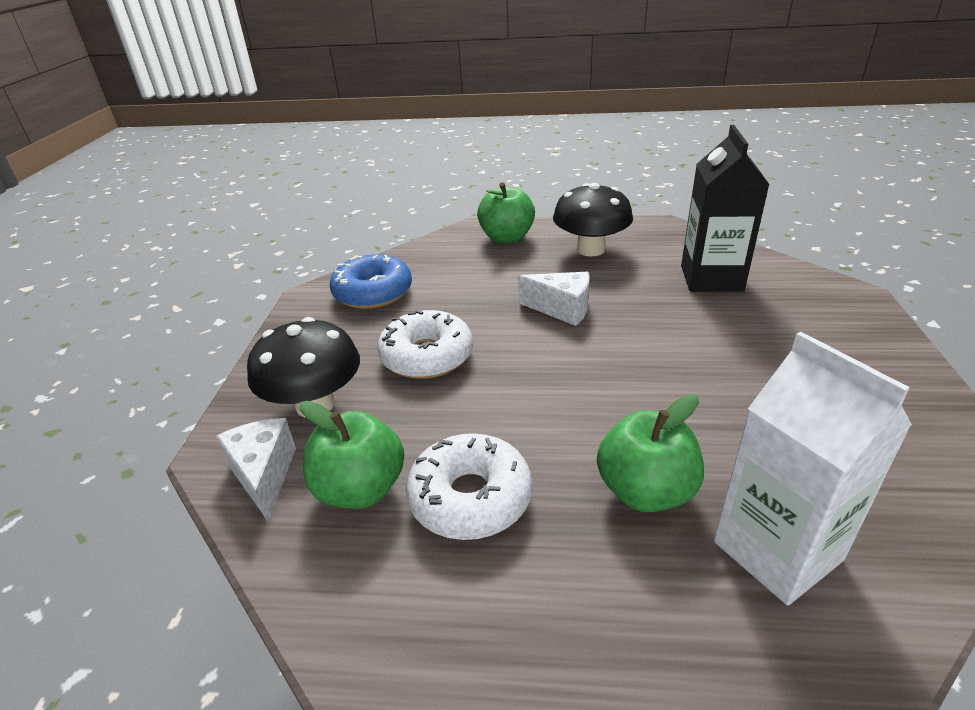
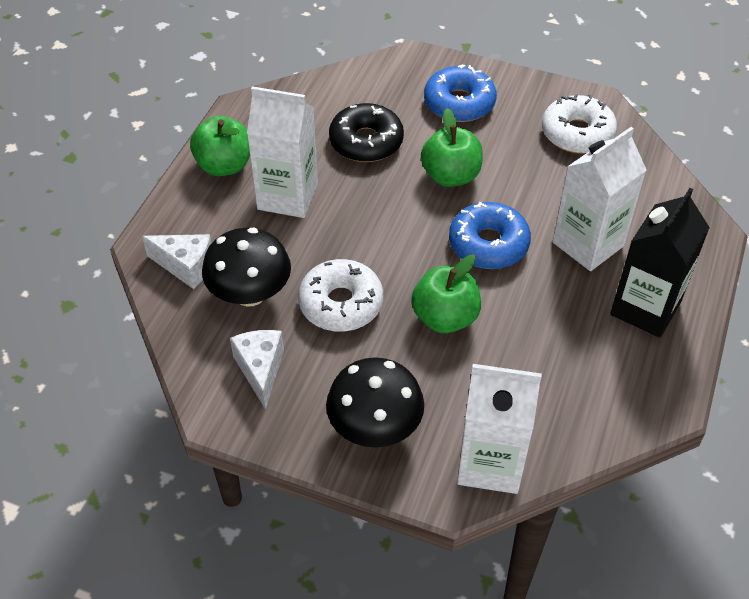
black donut: 0 -> 1
blue donut: 1 -> 2
white carton: 1 -> 3

